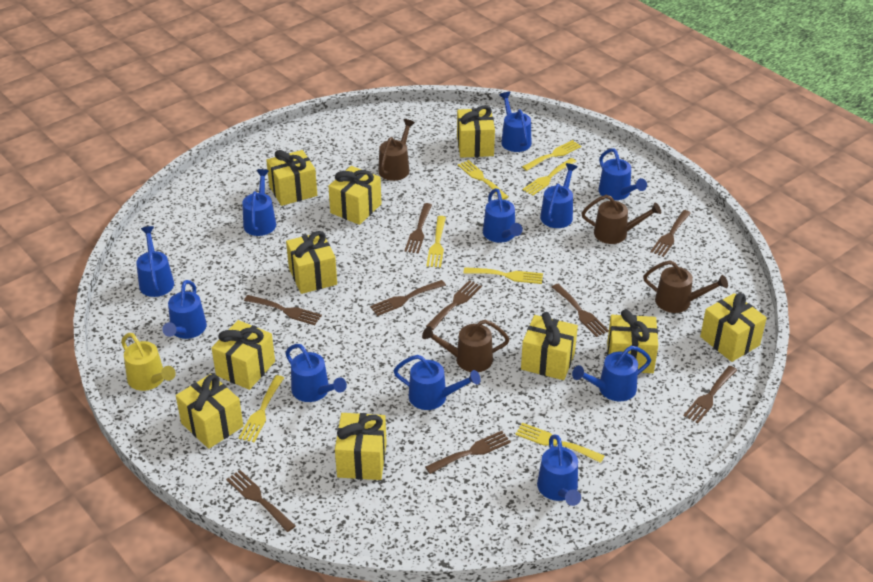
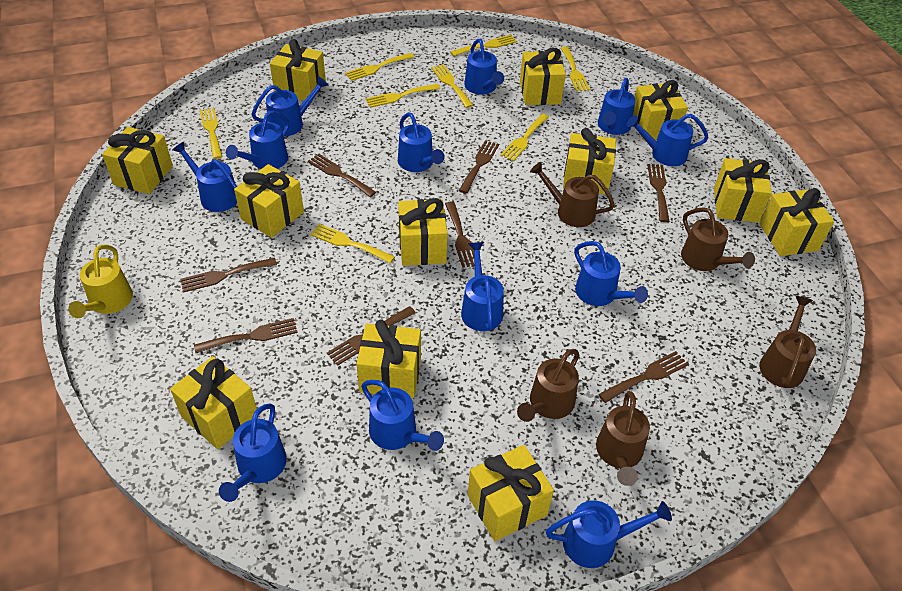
blue watering can: 11 -> 12
brown fork: 9 -> 8
brown watering can: 4 -> 5
yellow fork: 7 -> 8
yellow gift: 10 -> 12

